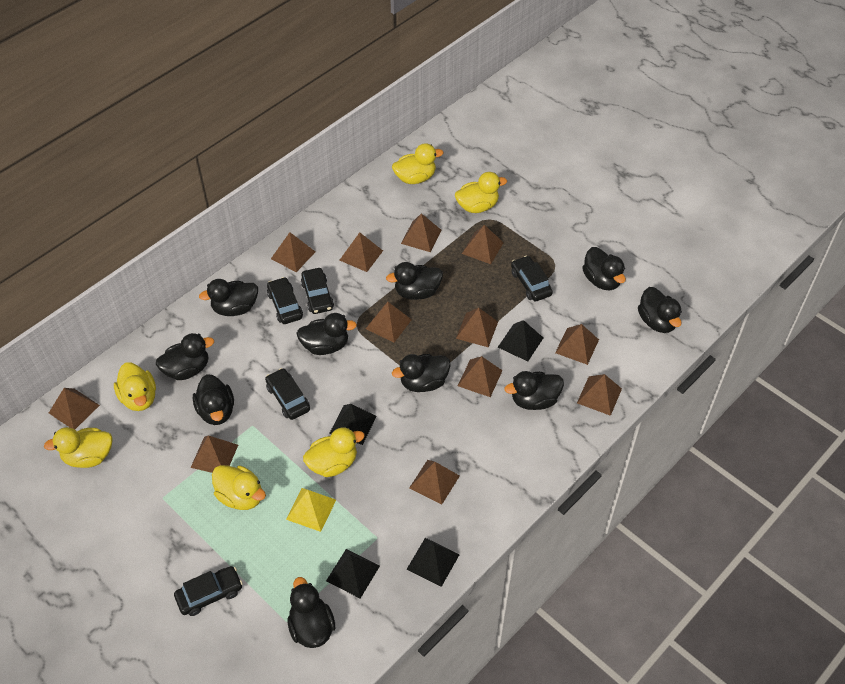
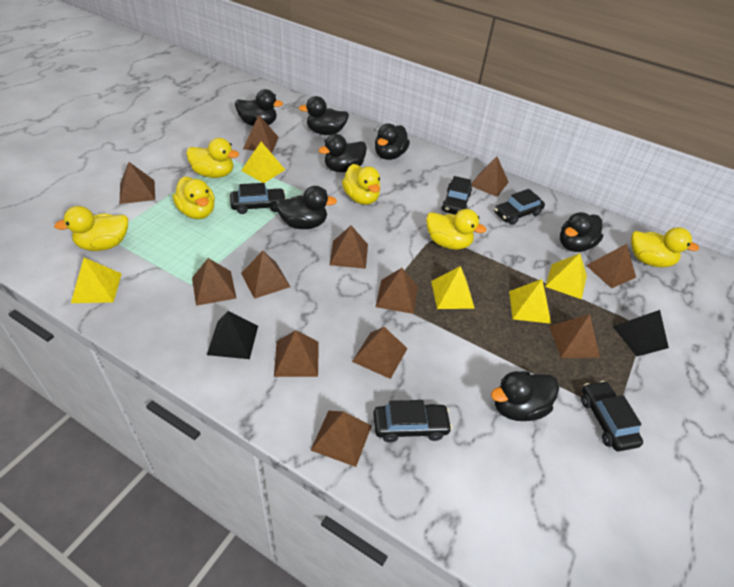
black duck: 10 -> 7
black pyramid: 4 -> 2
yellow pyramid: 1 -> 5

